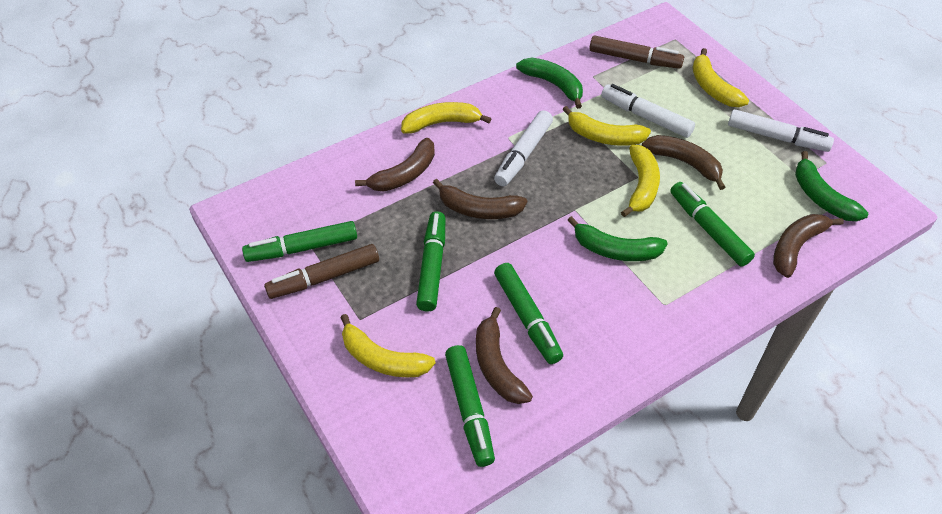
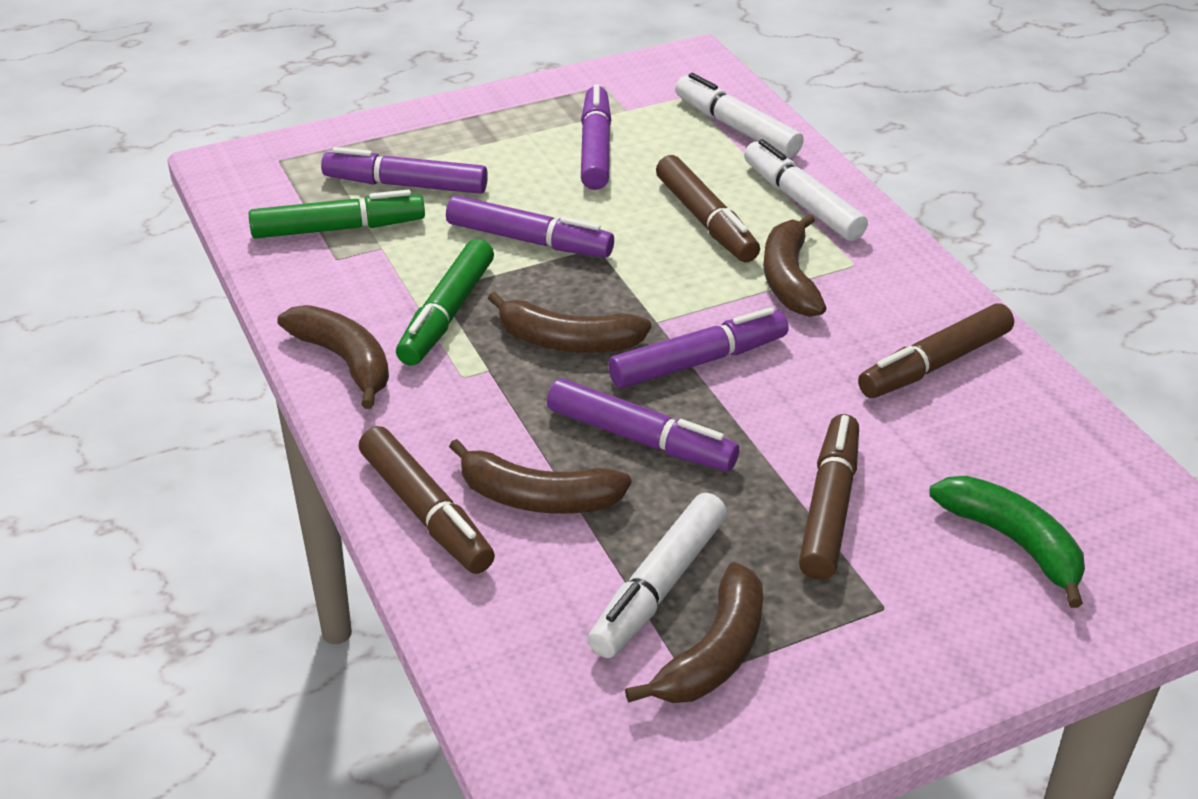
brown marker: 2 -> 4
green banana: 3 -> 1
green marker: 5 -> 2
purple marker: 0 -> 5
yellow banana: 5 -> 0

